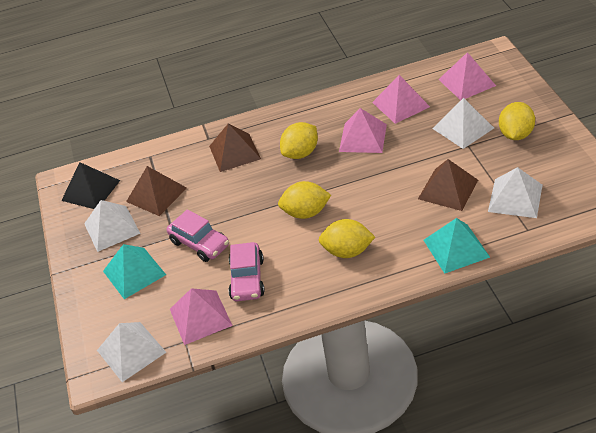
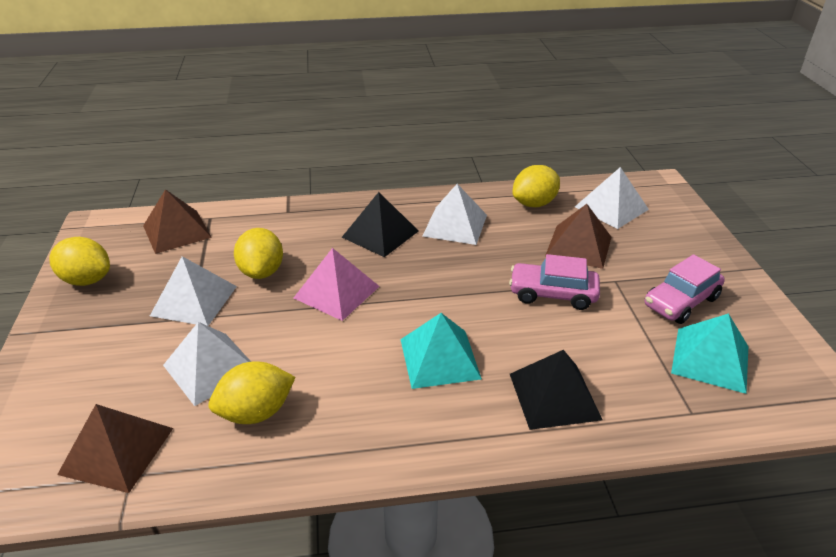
black pyramid: 1 -> 2
pink pyramid: 4 -> 1

